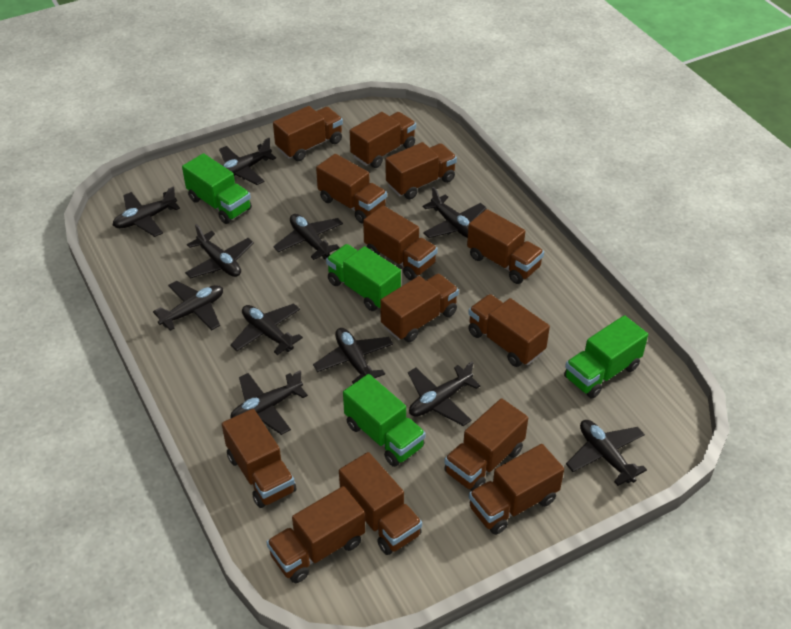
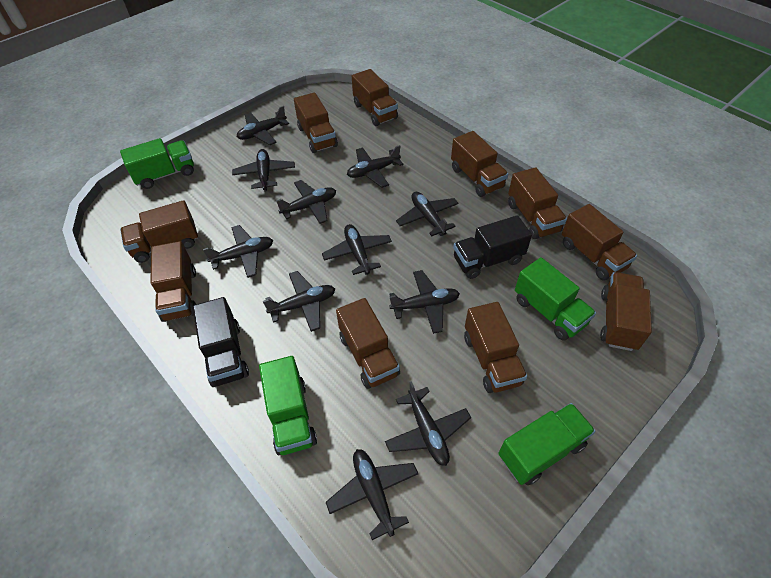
black truck: 0 -> 2
brown truck: 13 -> 10

